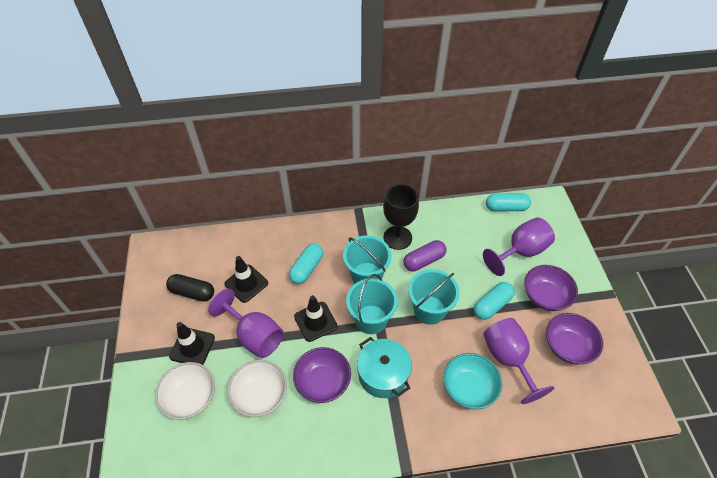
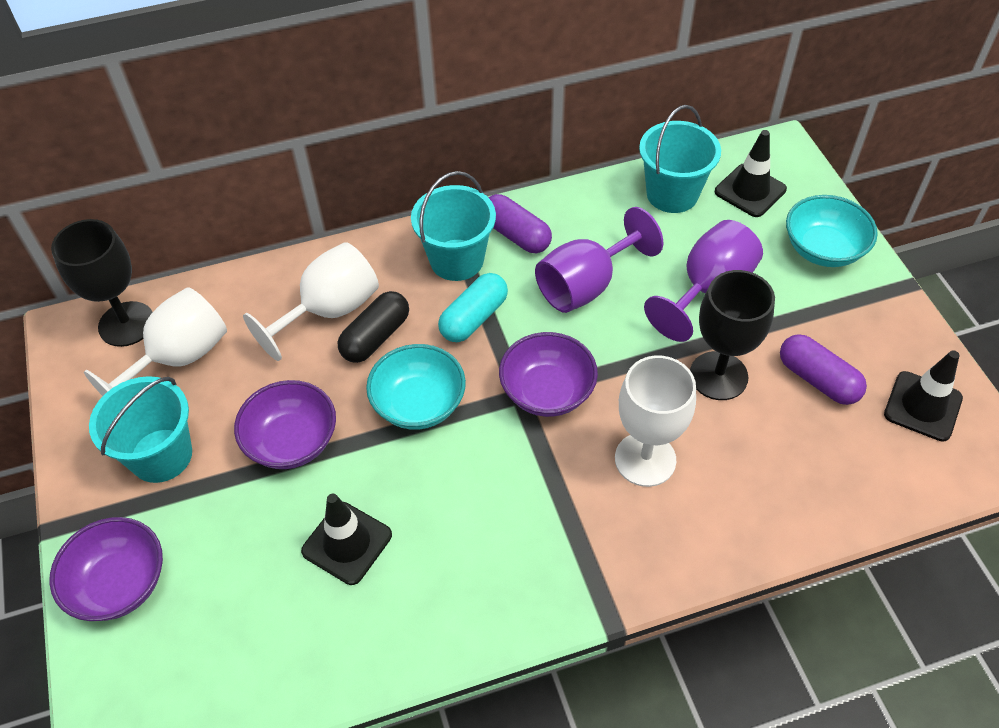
black goblet: 1 -> 2
purple capsule: 1 -> 2
purple goblet: 3 -> 2
turquoise bowl: 1 -> 2
turquoise capsule: 3 -> 1
turquoise pot: 1 -> 0
white bowl: 2 -> 0
white goblet: 0 -> 3

